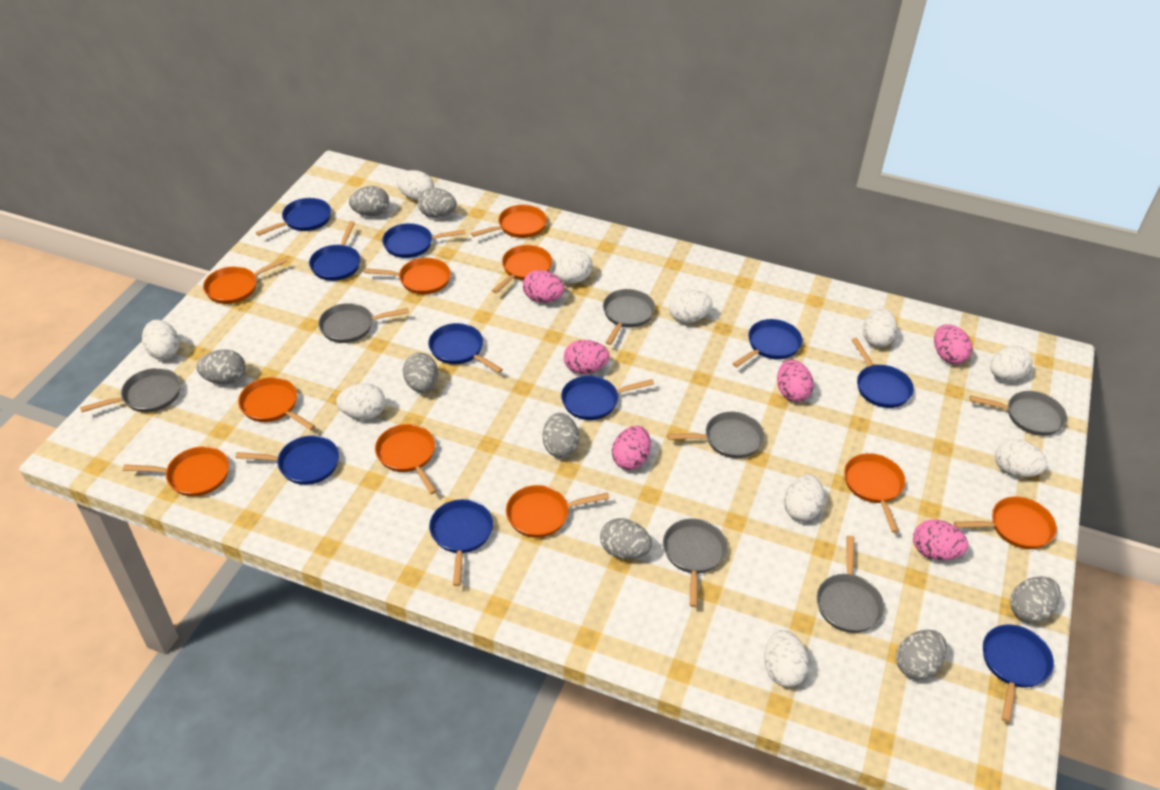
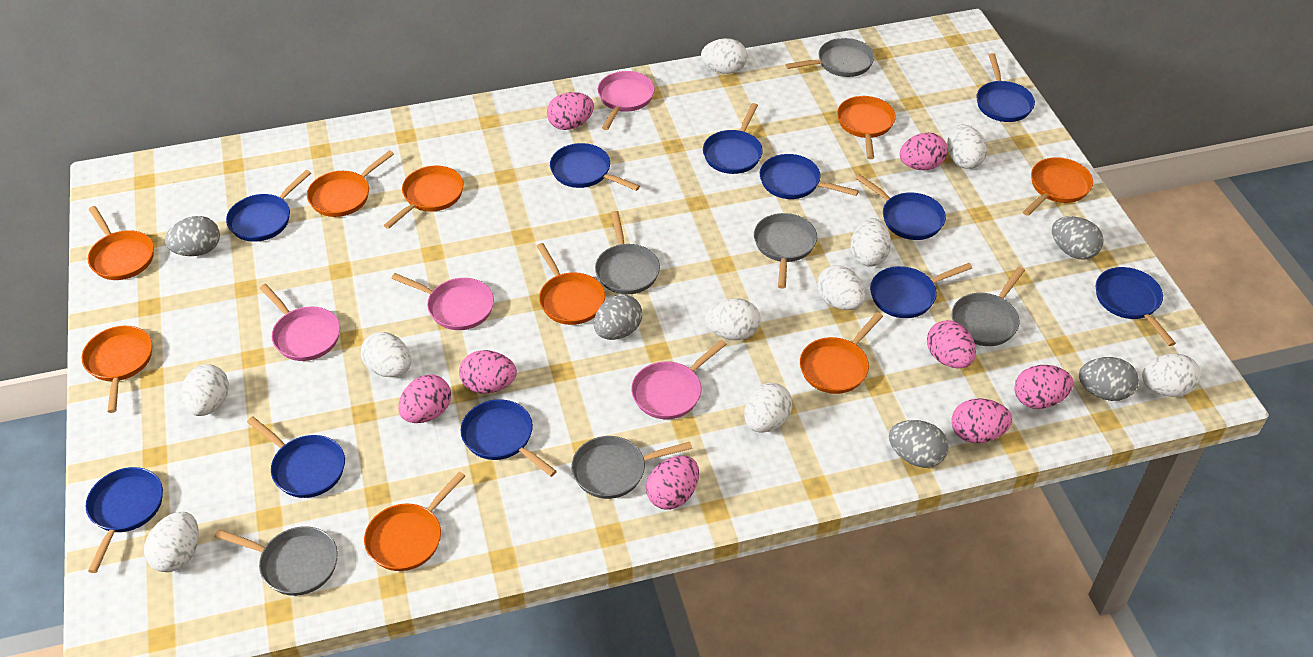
blue pan: 10 -> 11
grey egg: 8 -> 5
grey pan: 7 -> 6
orange pan: 10 -> 9
pink egg: 6 -> 8
pink pan: 0 -> 4

